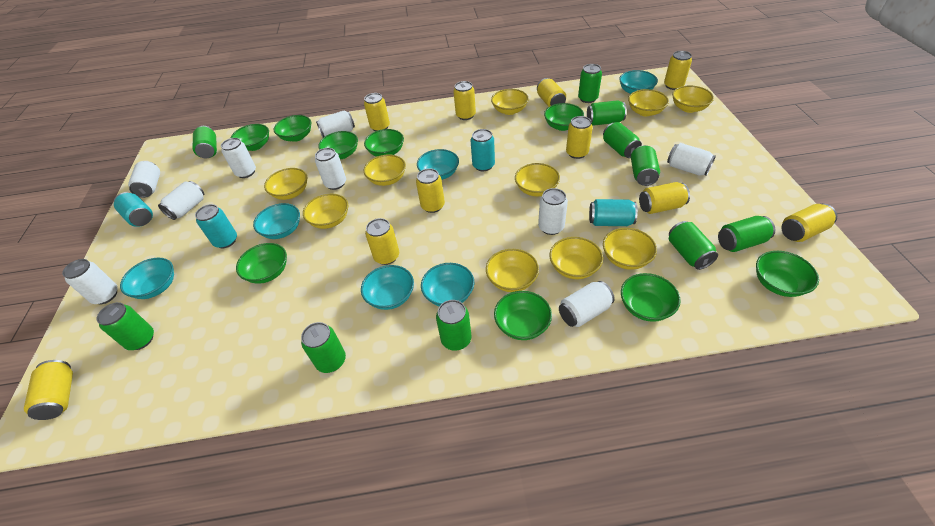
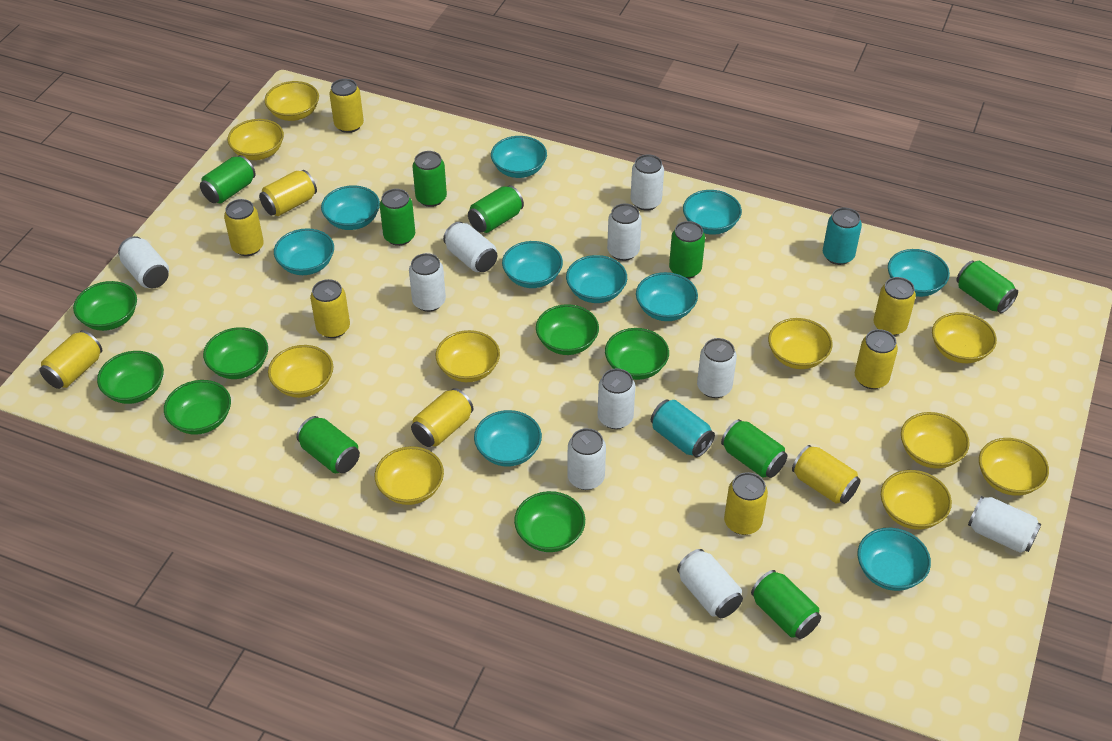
green bowl: 9 -> 7
green can: 10 -> 9
turquoise bowl: 6 -> 10
turquoise can: 4 -> 2
white can: 9 -> 10

